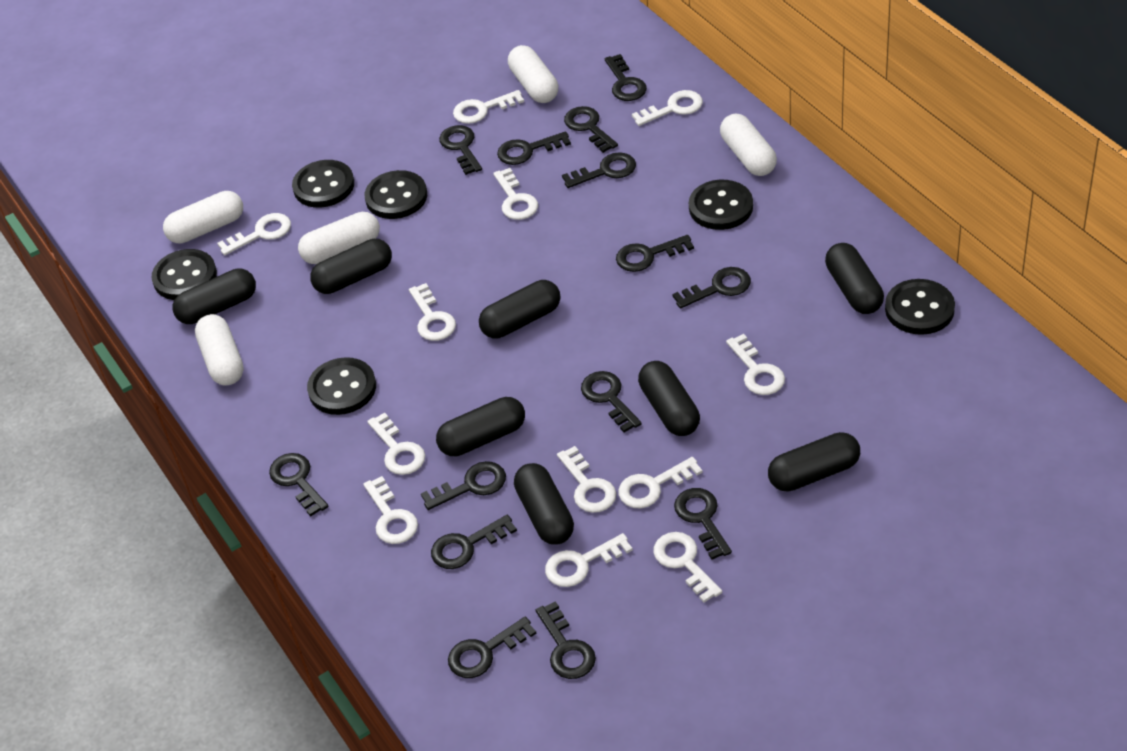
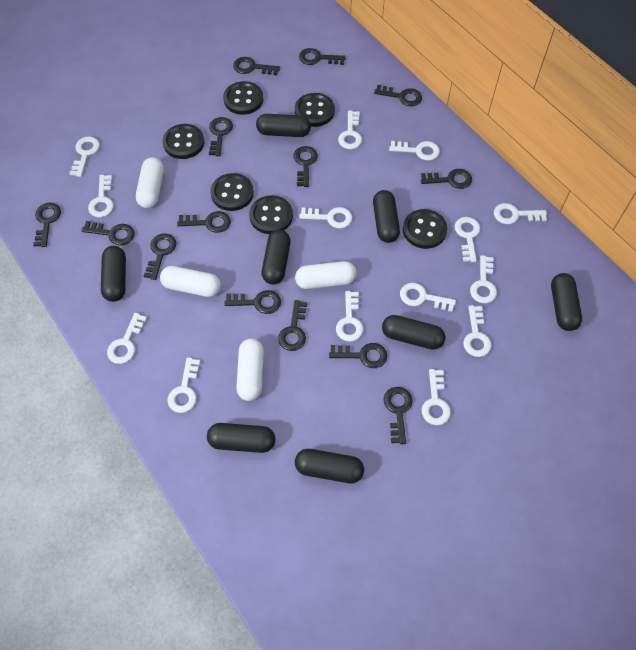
white capsule: 5 -> 4
white key: 12 -> 14

